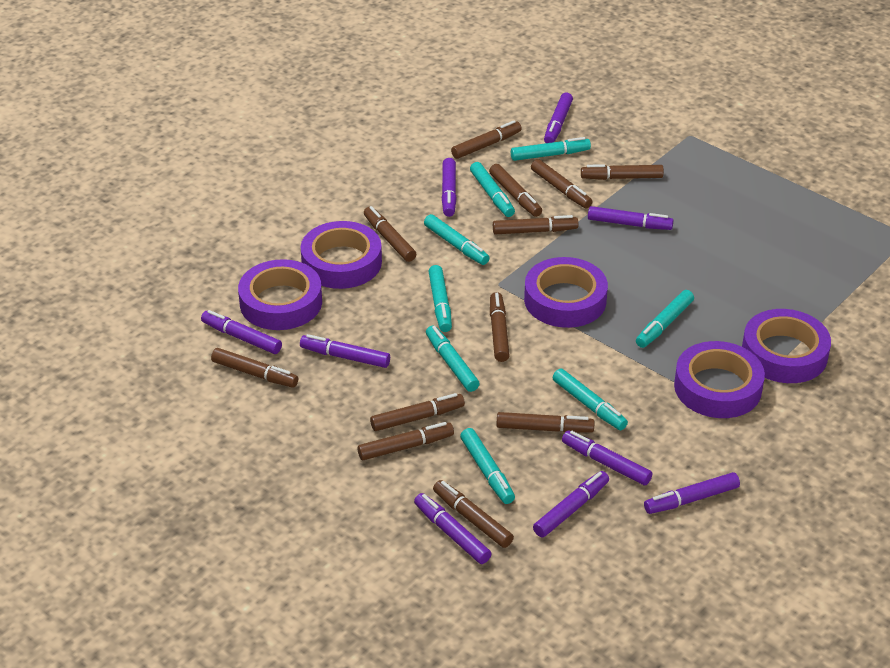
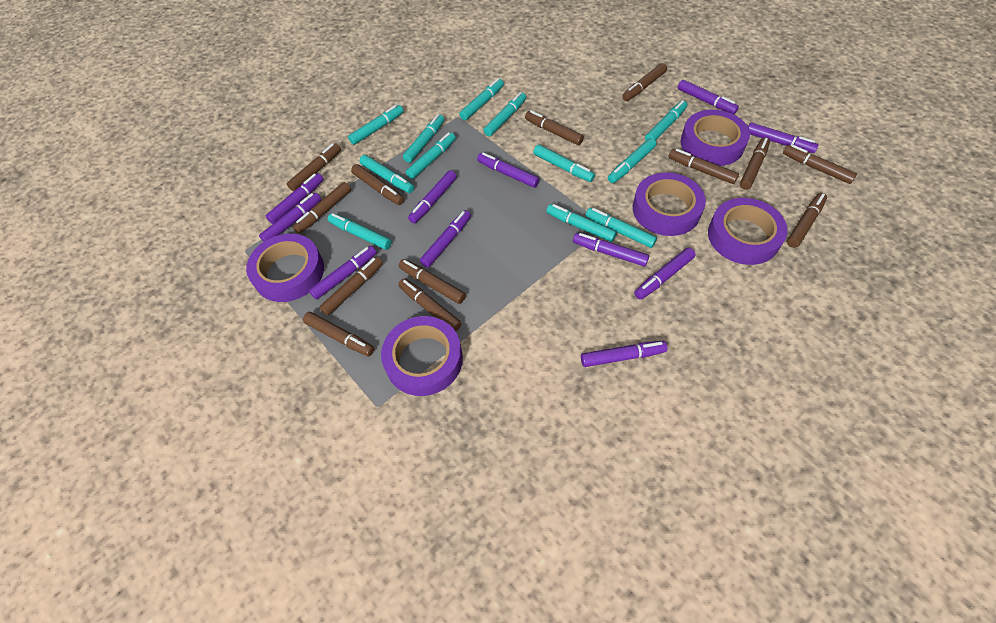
brown marker: 12 -> 13
purple marker: 9 -> 11
turquoise marker: 8 -> 12

